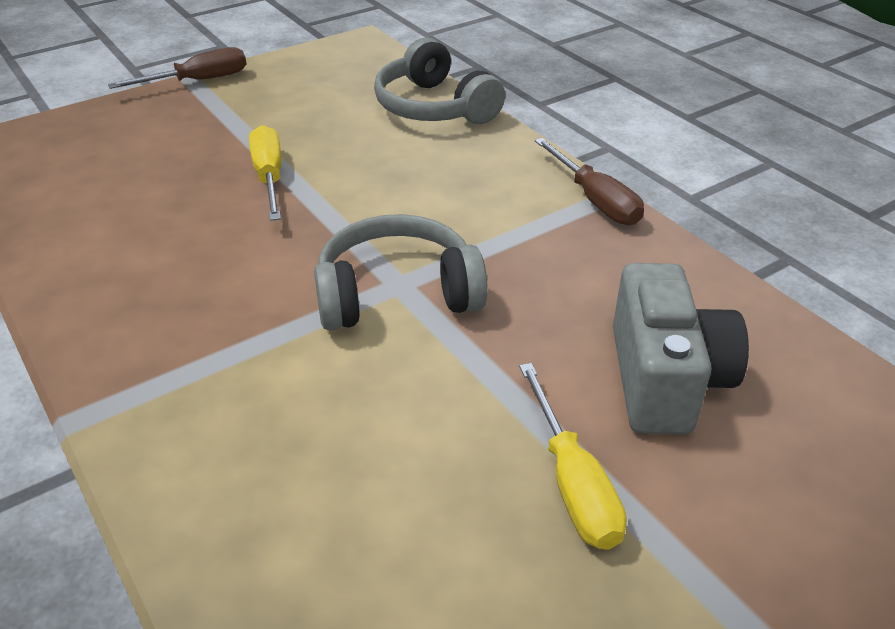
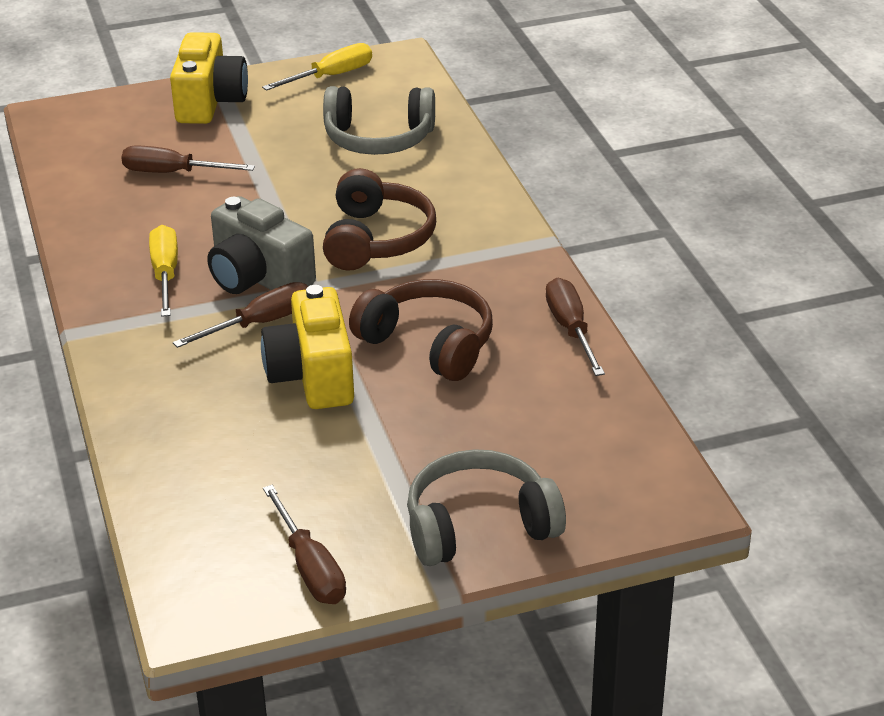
brown headphones: 0 -> 2
brown screwdriver: 2 -> 4
yellow camera: 0 -> 2

